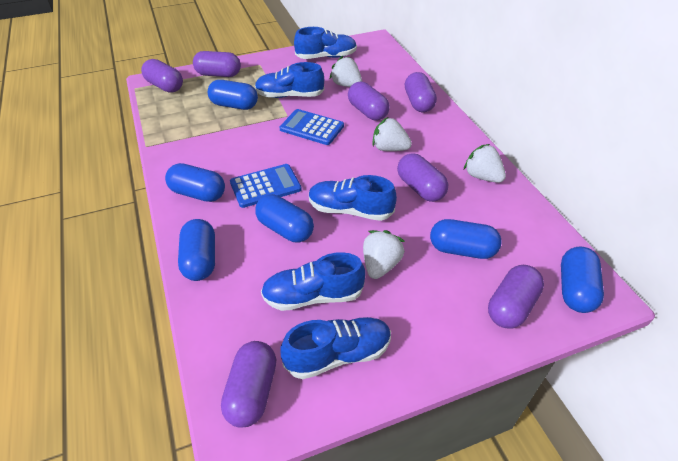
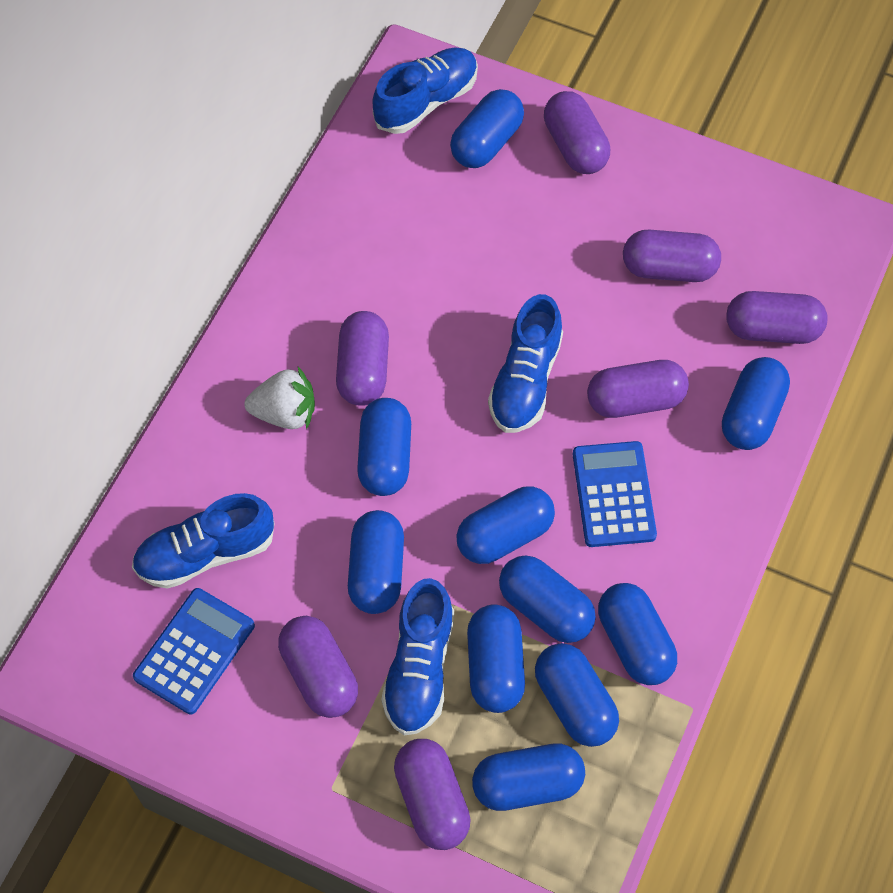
blue capsule: 6 -> 10
blue shoe: 5 -> 4
white strawberry: 4 -> 1

